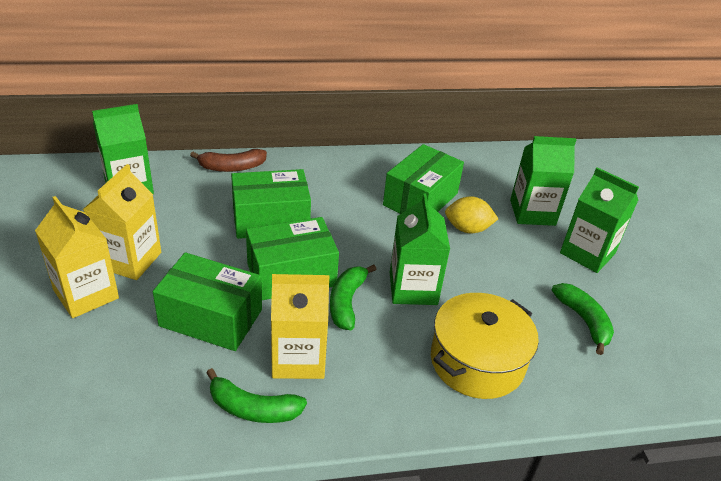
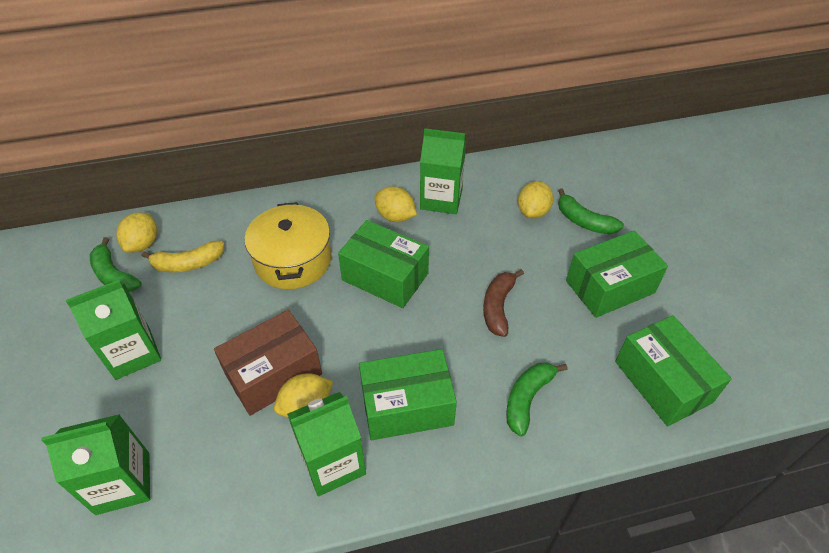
brown box: 0 -> 1
yellow banana: 0 -> 1
yellow carton: 3 -> 0
yellow lemon: 1 -> 4

